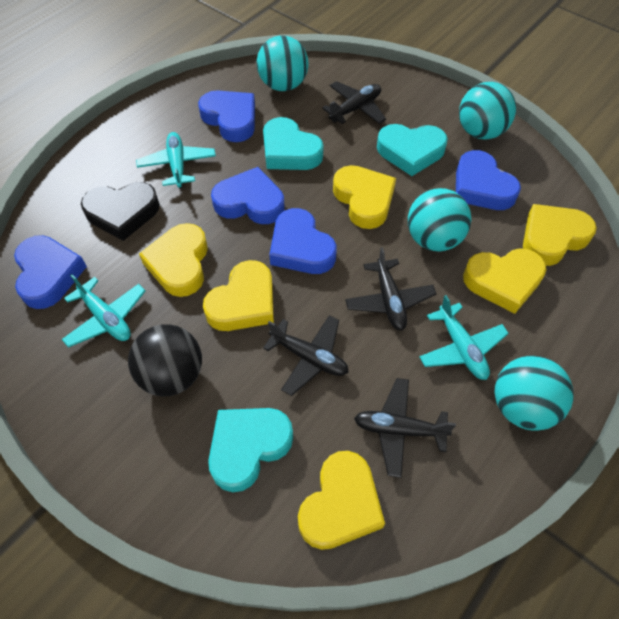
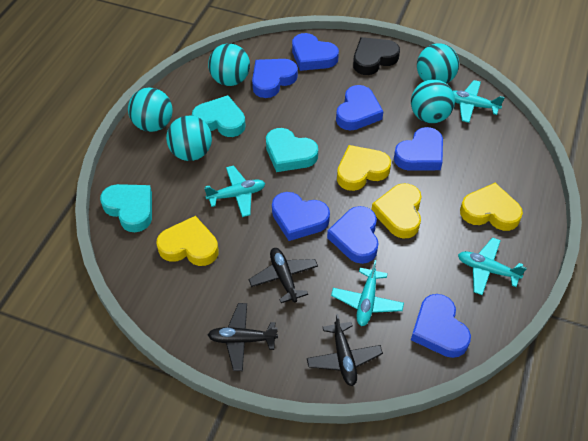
black ball: 1 -> 0
black plane: 4 -> 3
blue heart: 5 -> 7
turquoise ball: 4 -> 5
turquoise plane: 3 -> 4
yellow heart: 6 -> 4

